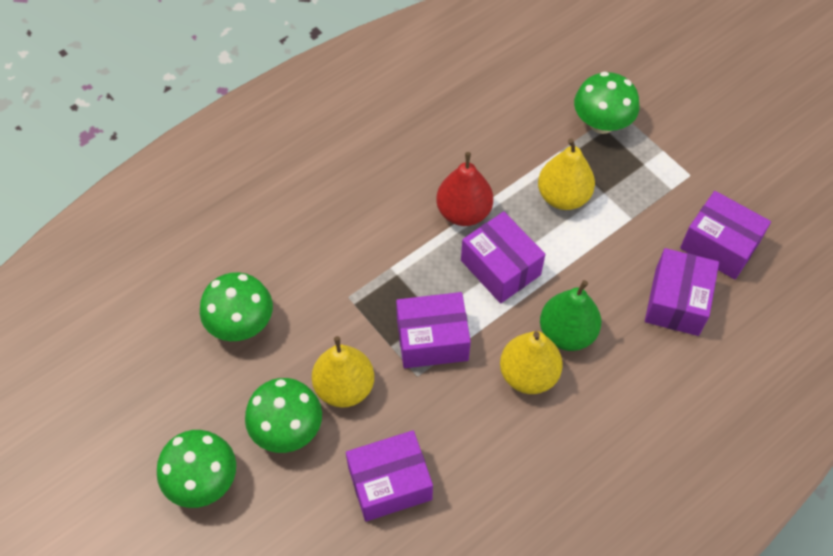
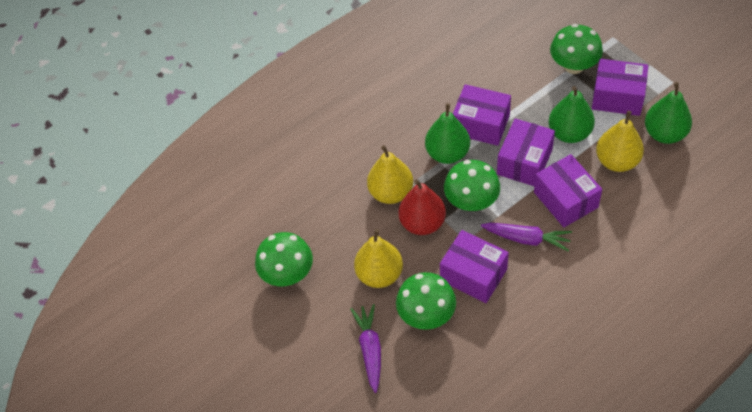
green pear: 1 -> 3
purple carrot: 0 -> 2

